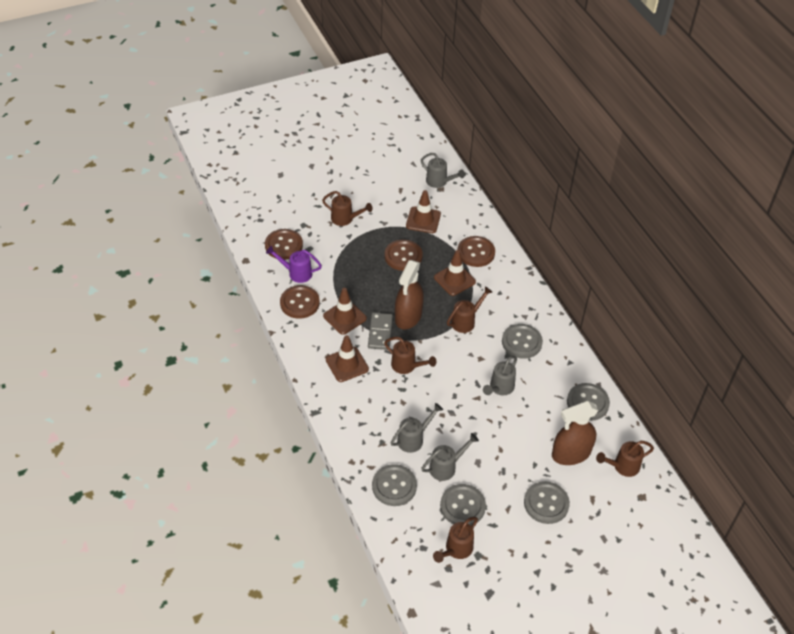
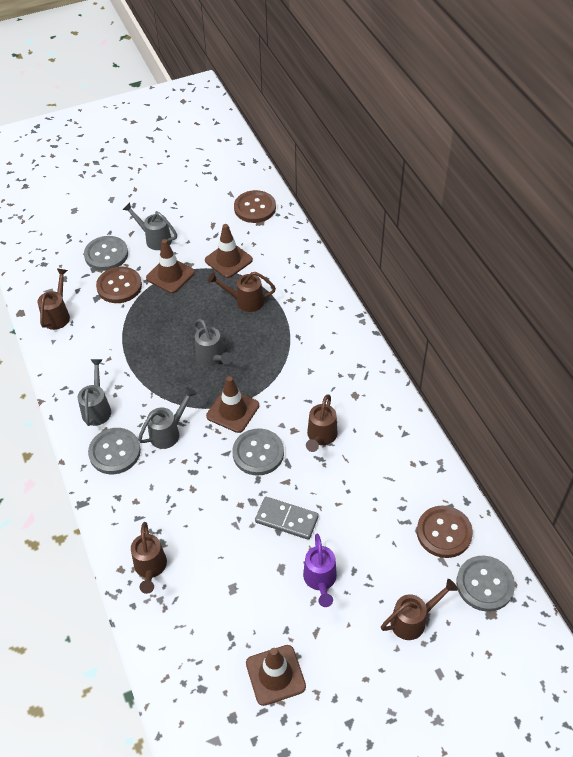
brown button: 4 -> 3
brown spray bottle: 2 -> 0
grey button: 5 -> 4

